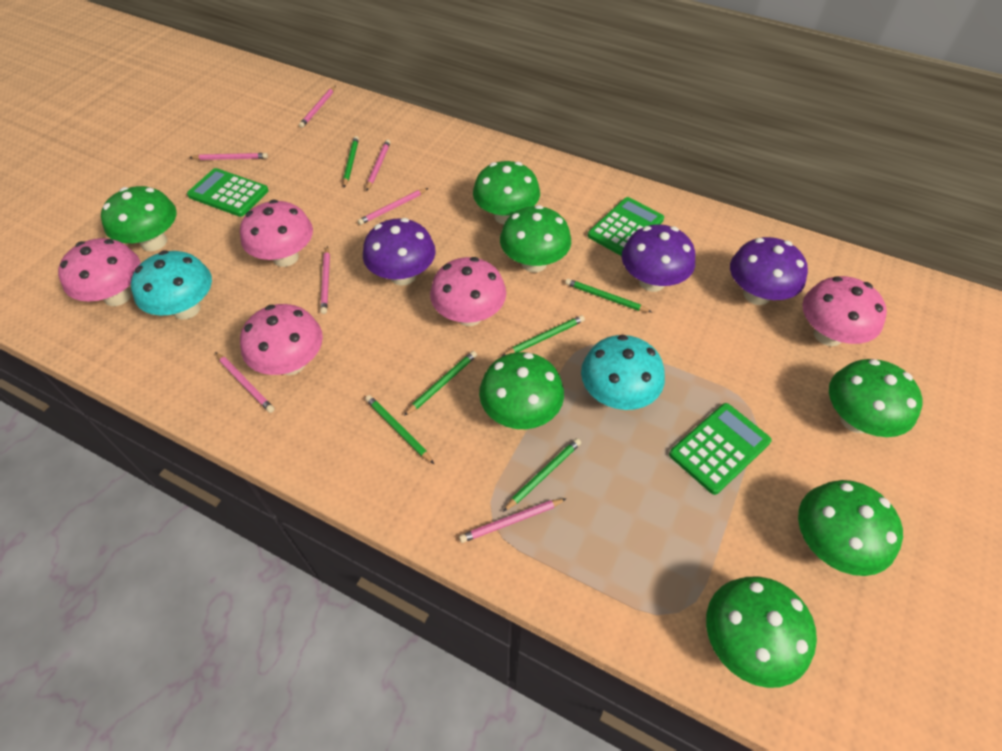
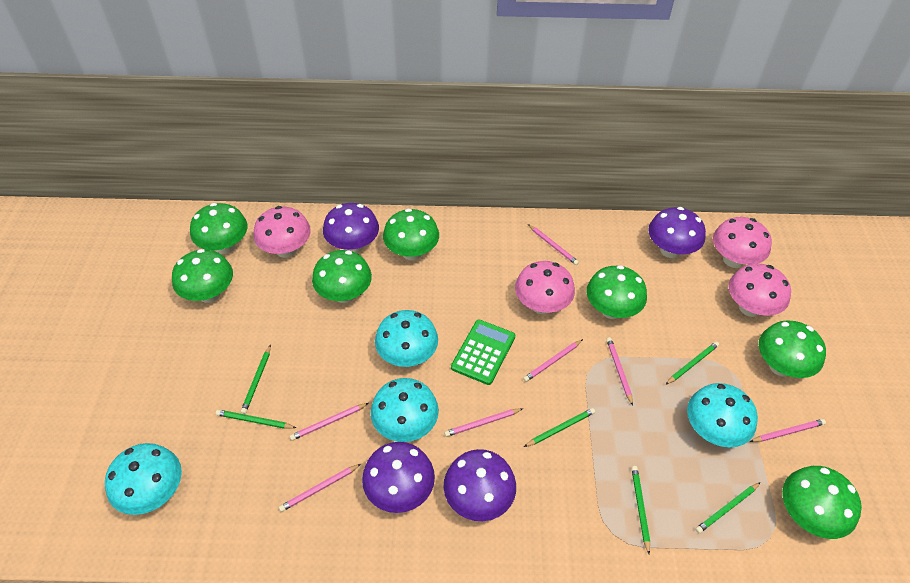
green calculator: 3 -> 1
pink mushroom: 5 -> 4
purple mushroom: 3 -> 4
turquoise mushroom: 2 -> 4

